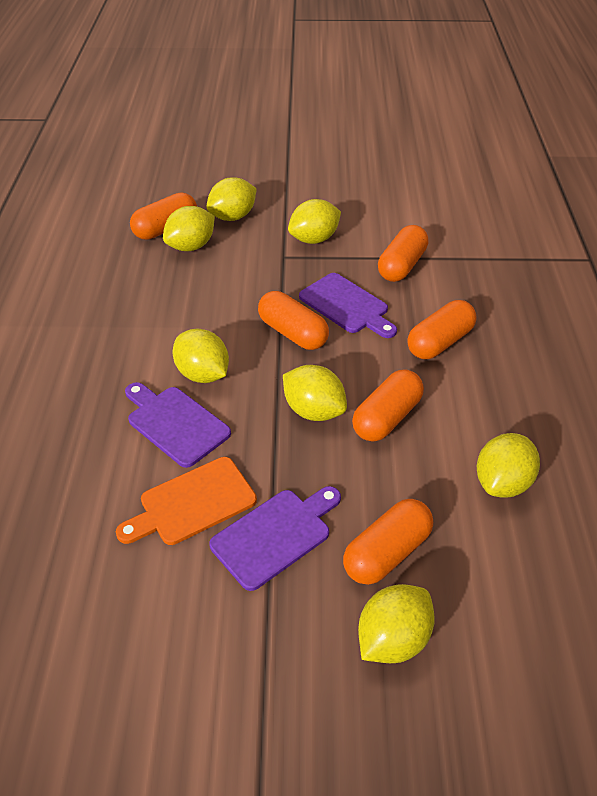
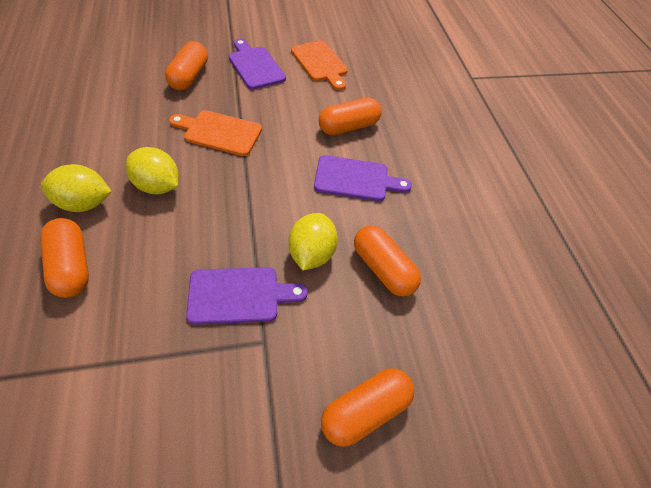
orange capsule: 6 -> 5
orange cutting board: 1 -> 2
yellow lemon: 7 -> 3

